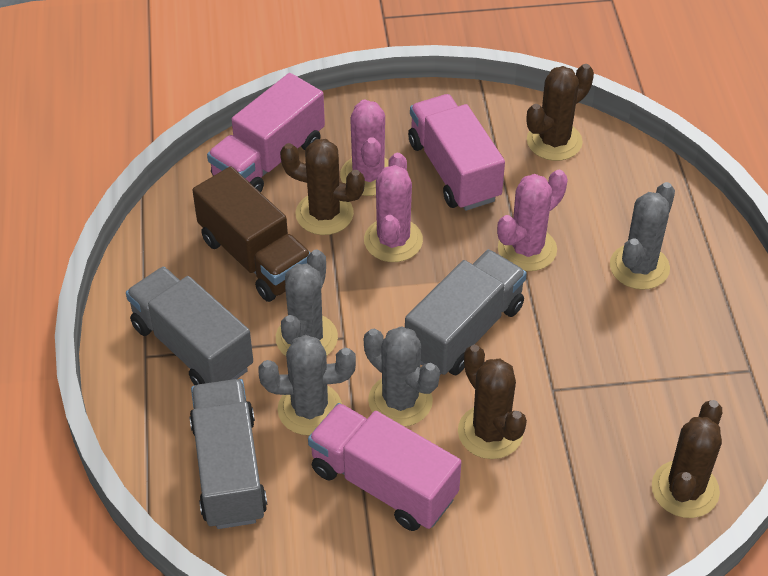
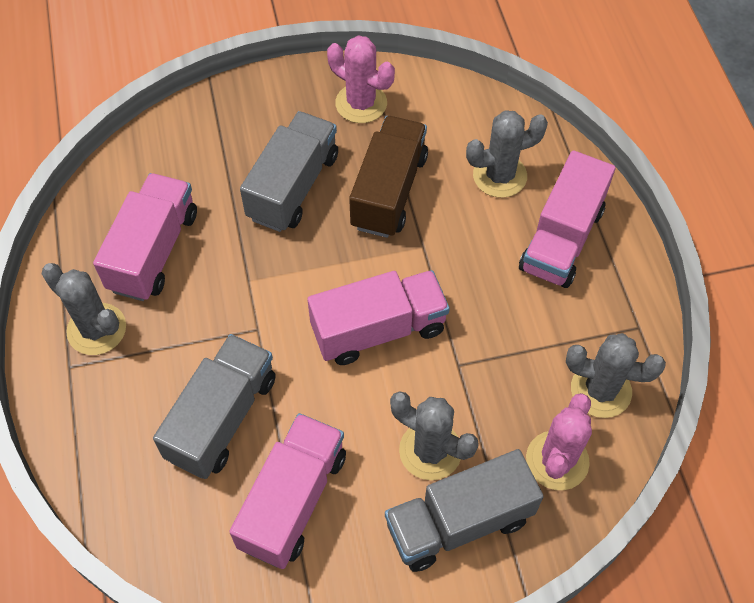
brown cactus: 4 -> 0
pink cactus: 3 -> 2
pink truck: 3 -> 4

